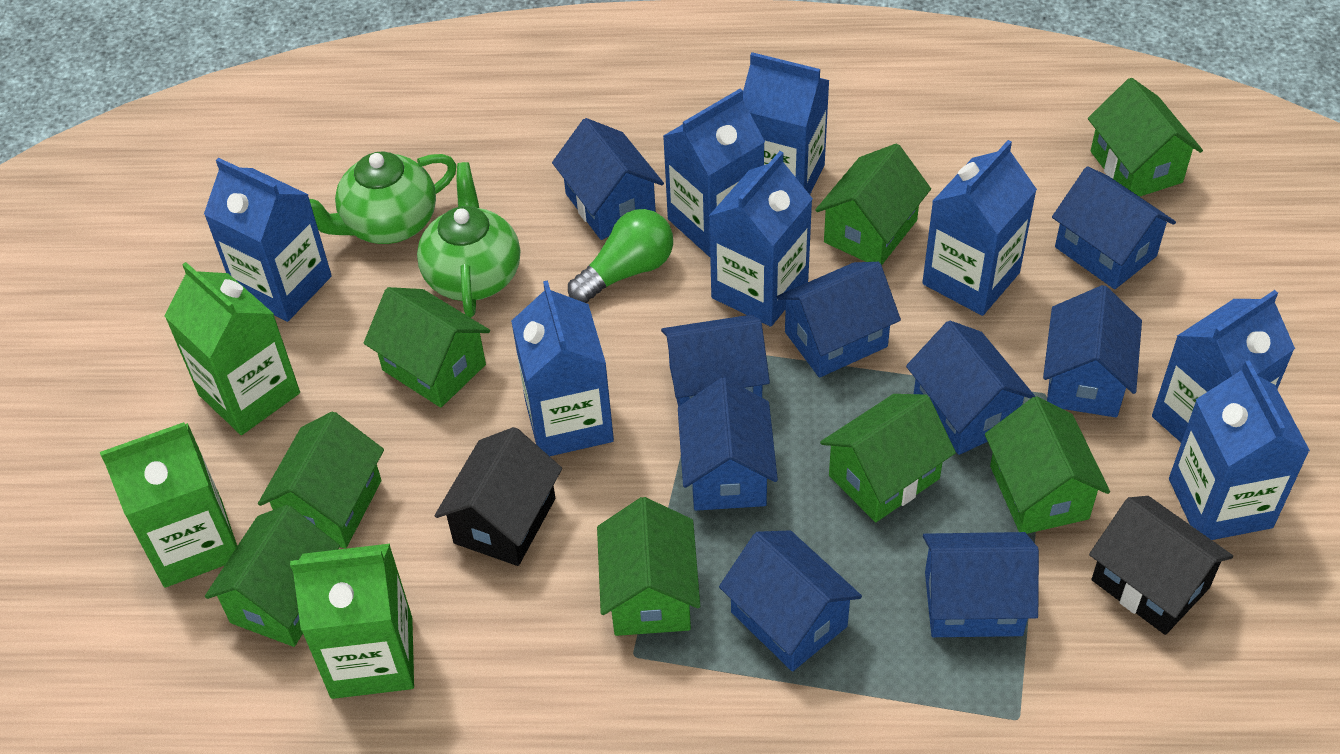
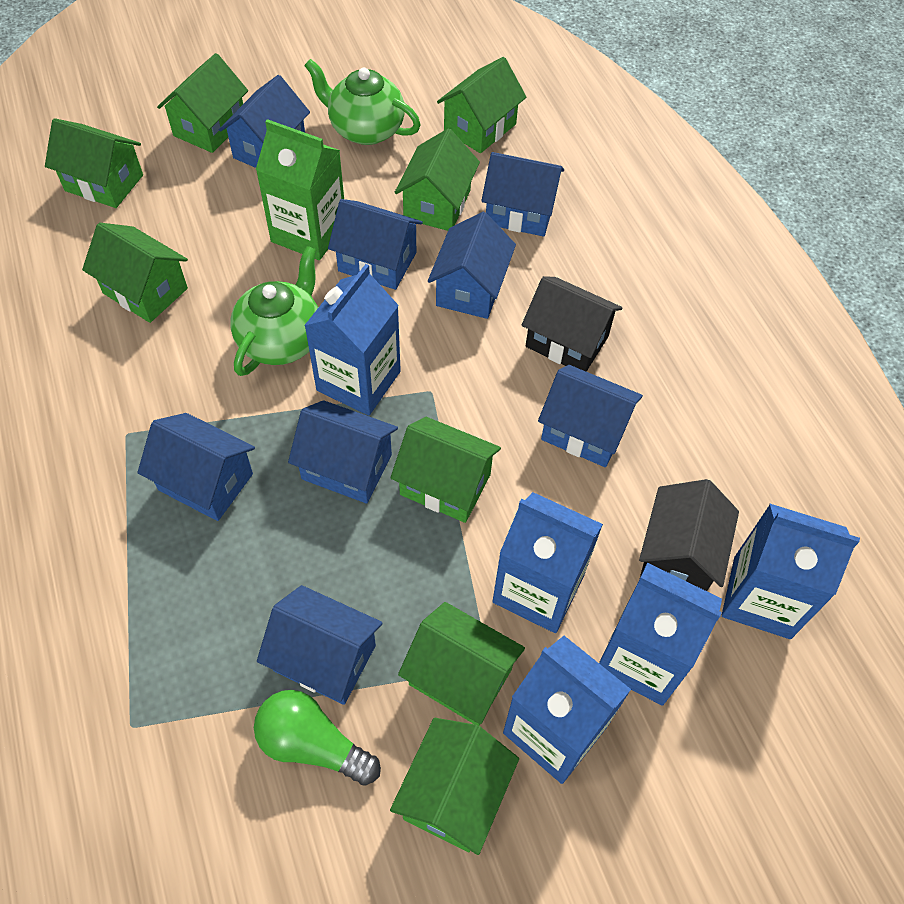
blue carton: 8 -> 5
blue house: 9 -> 8
green carton: 3 -> 1

